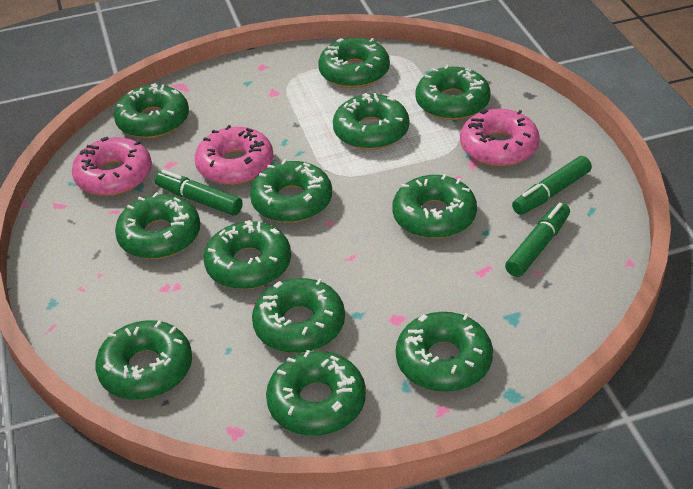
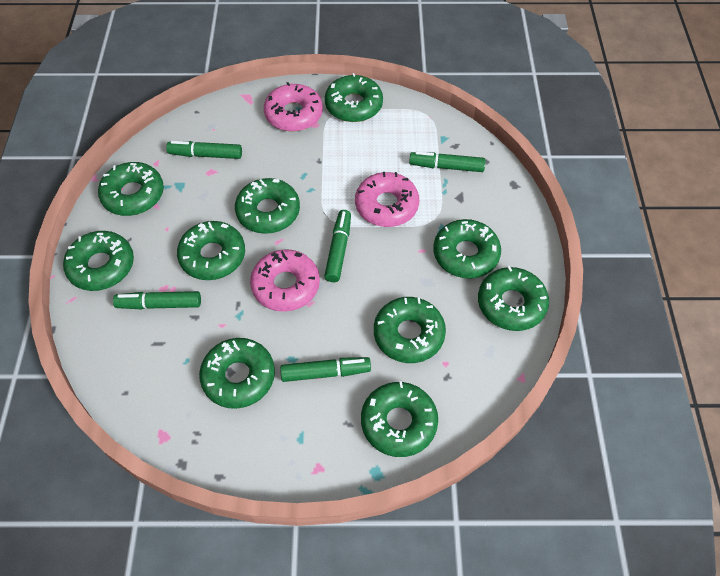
green donut: 12 -> 10
green marker: 3 -> 5

